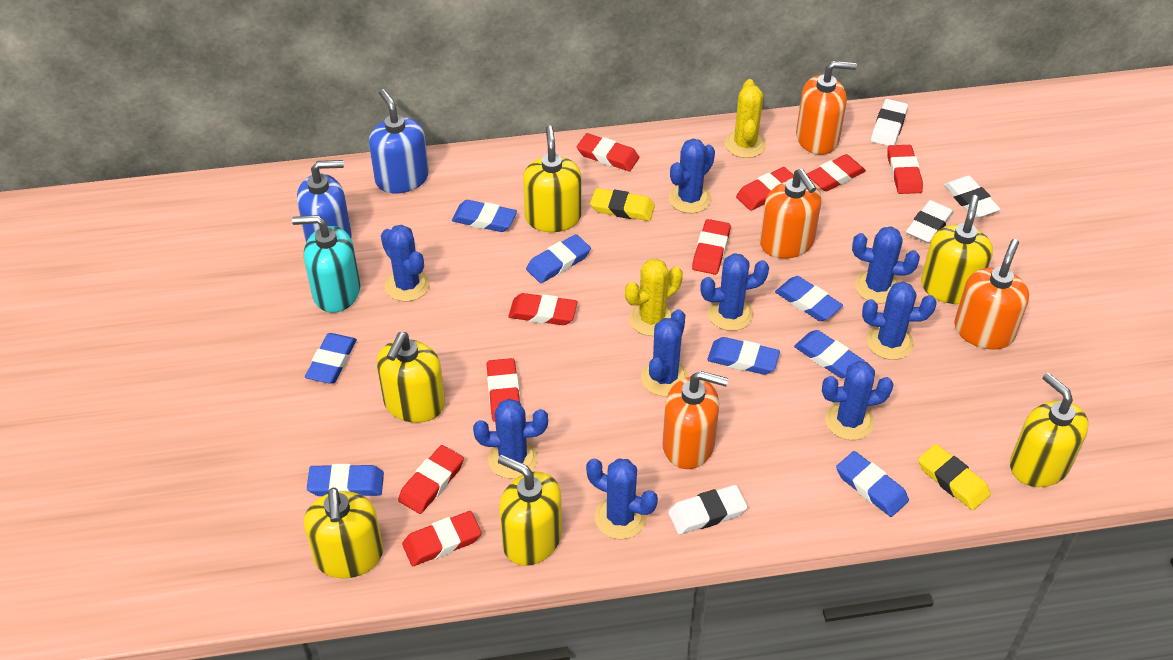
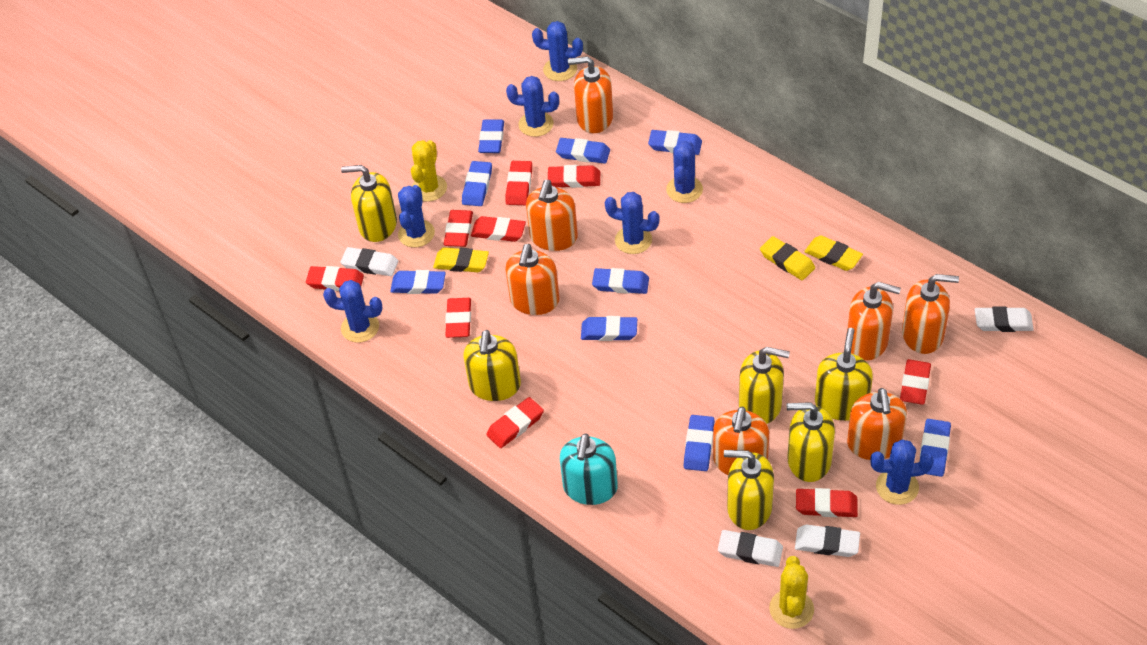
blue cactus: 9 -> 7
blue eraser: 8 -> 9
blue soap dispenser: 2 -> 0
orange soap dispenser: 4 -> 7
yellow eraser: 2 -> 3

